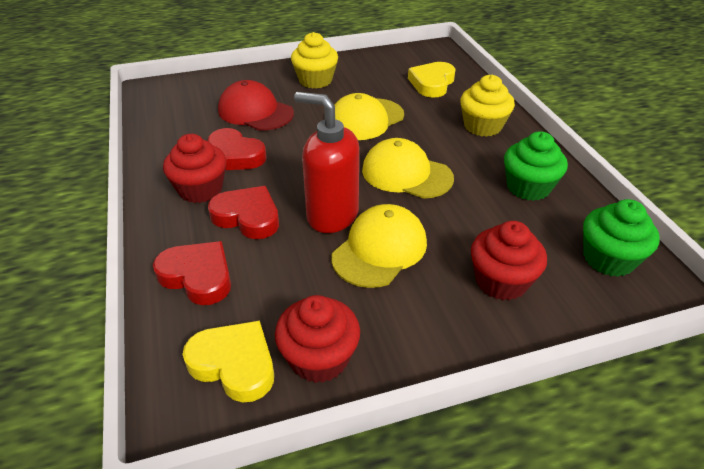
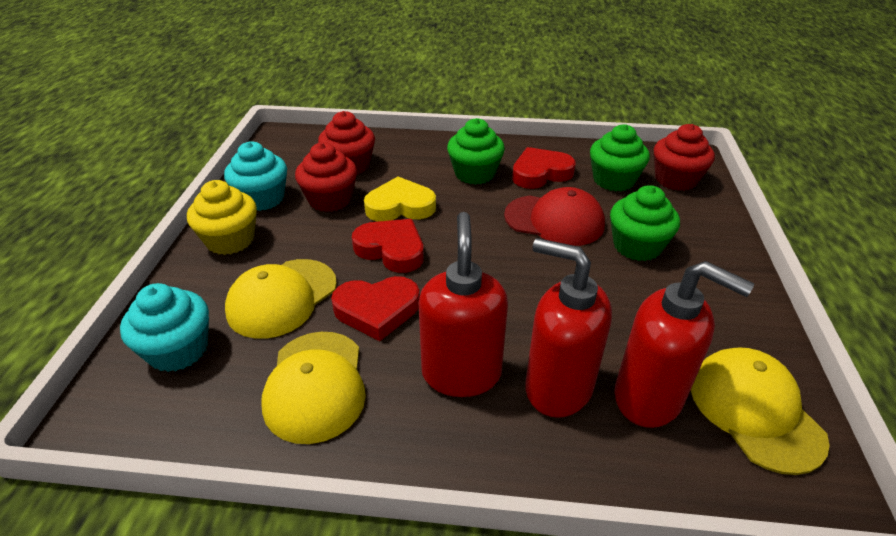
green cupcake: 2 -> 3
red soap dispenser: 1 -> 3
turquoise cupcake: 0 -> 2
yellow cupcake: 2 -> 1
yellow heart: 2 -> 1

